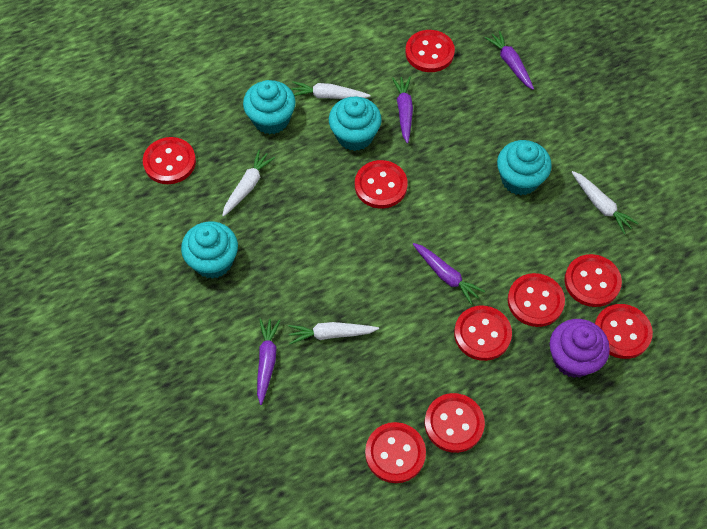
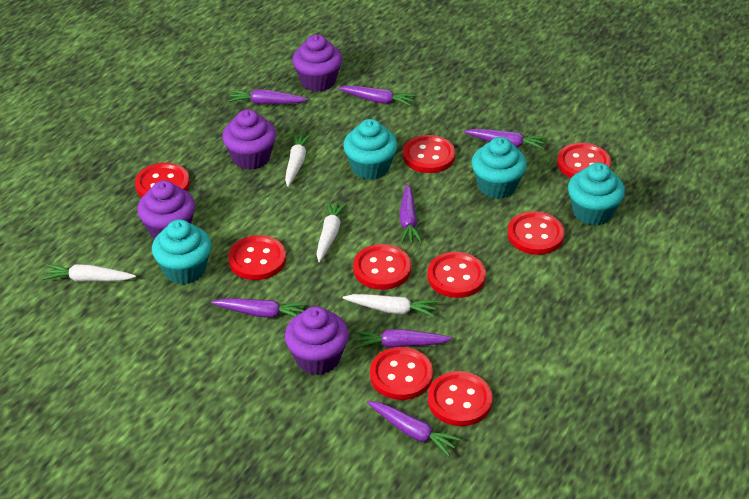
purple carrot: 4 -> 7
purple cupcake: 1 -> 4

